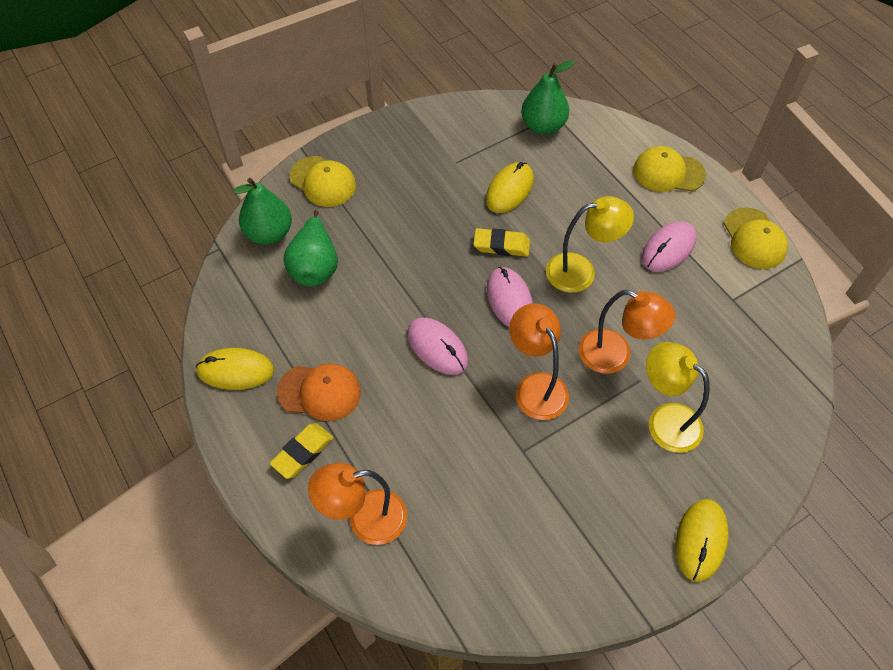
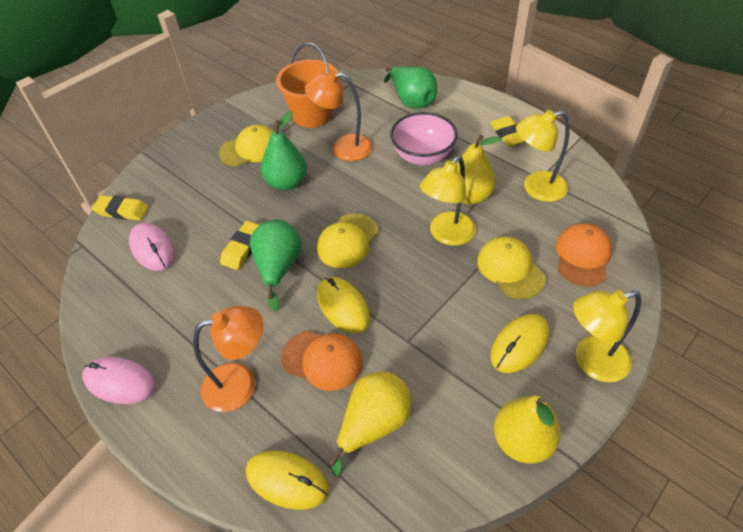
orange bucket: 0 -> 1
orange cap: 1 -> 2
orange lamp: 3 -> 2
pink bowl: 0 -> 1
pink mouse: 3 -> 2
yellow eraser: 2 -> 3
yellow lamp: 2 -> 3
yellow pear: 0 -> 3

